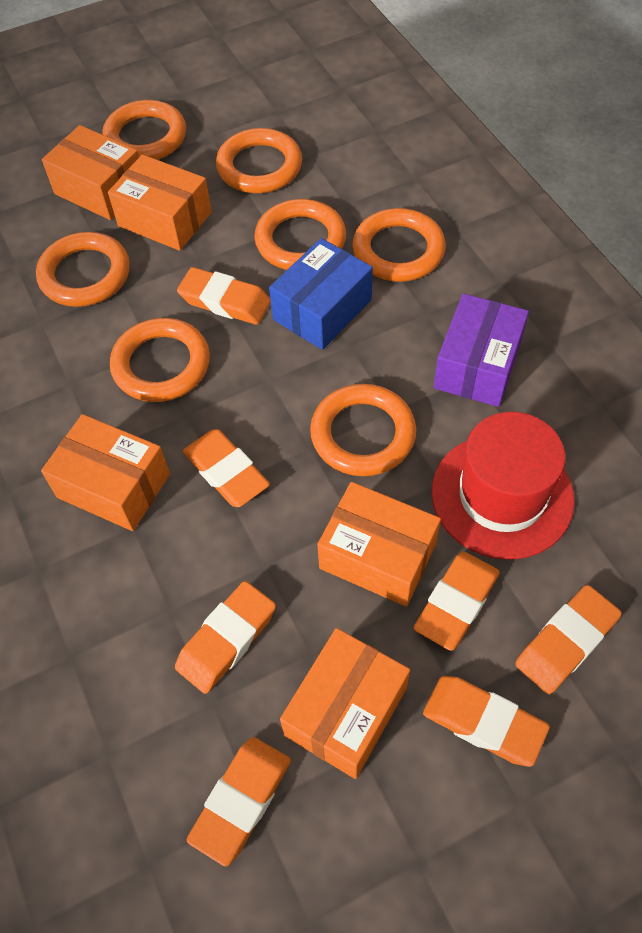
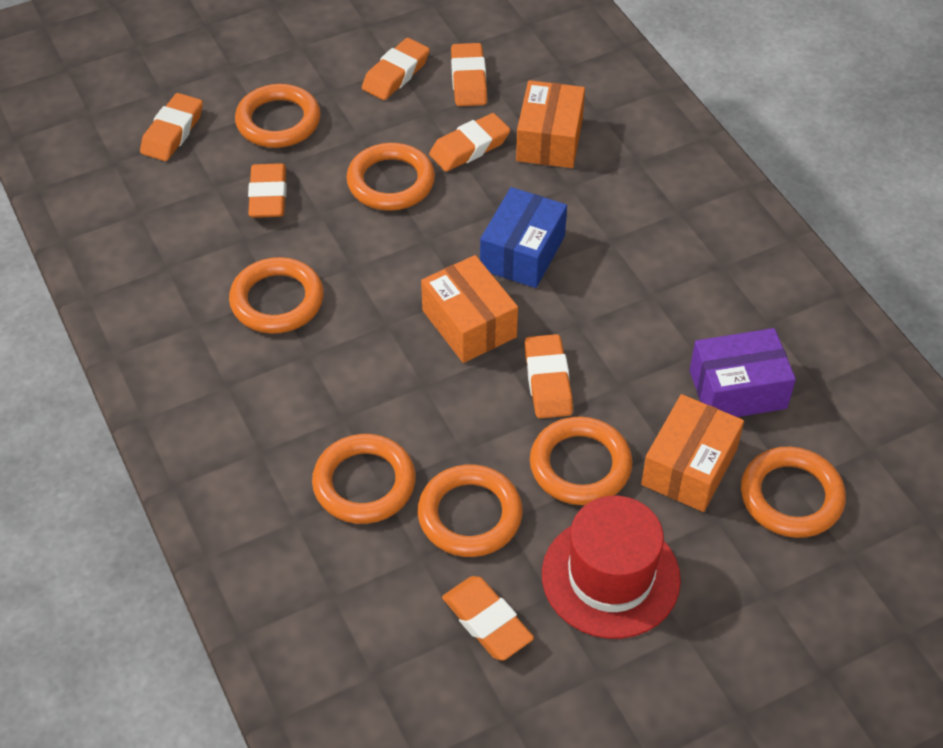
orange box: 5 -> 3

